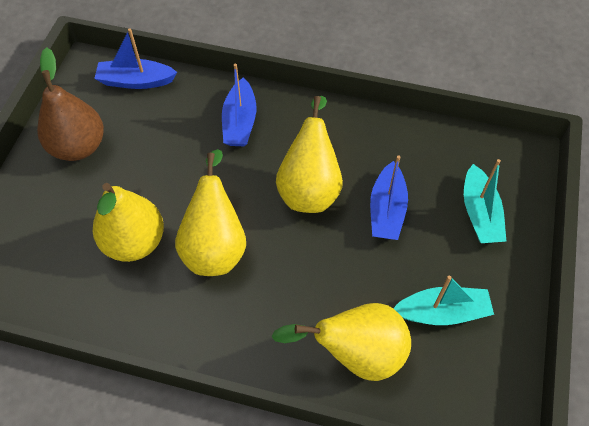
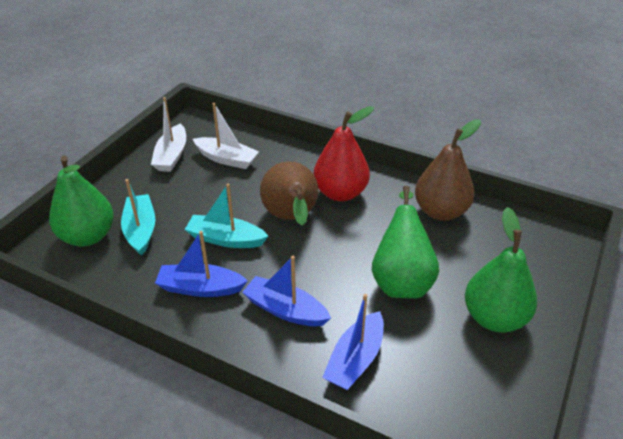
brown pear: 1 -> 2
green pear: 0 -> 3
red pear: 0 -> 1
white boat: 0 -> 2
yellow pear: 4 -> 0

